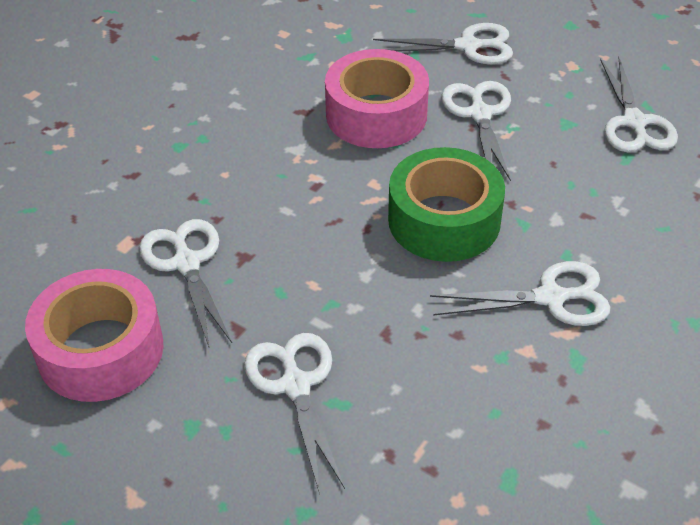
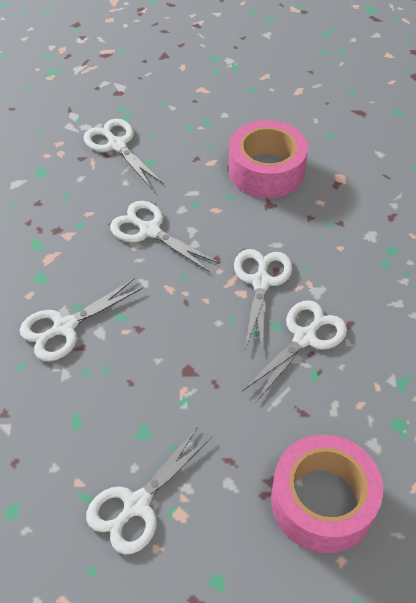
green tape: 1 -> 0

